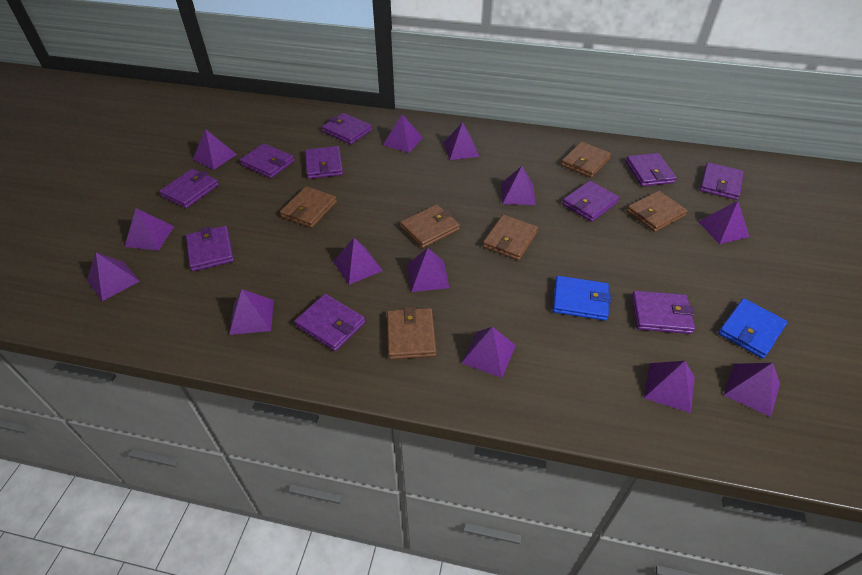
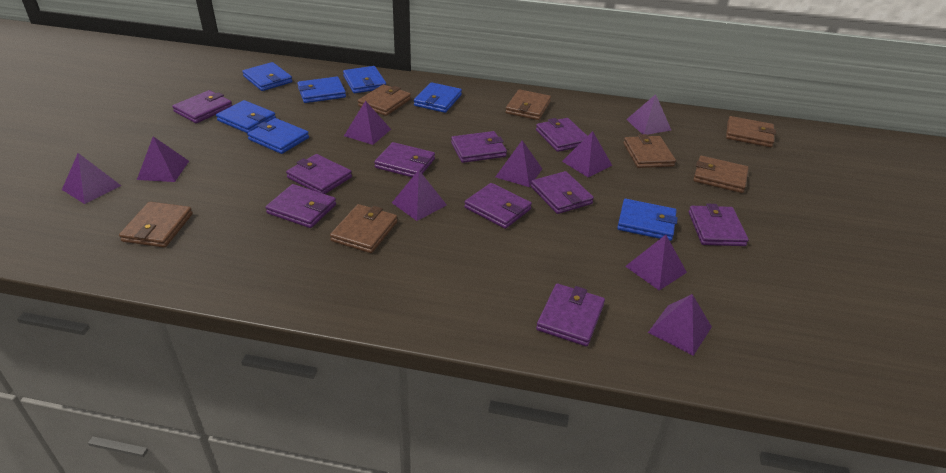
blue wallet: 2 -> 7
brown wallet: 6 -> 7
purple pyramid: 13 -> 9

